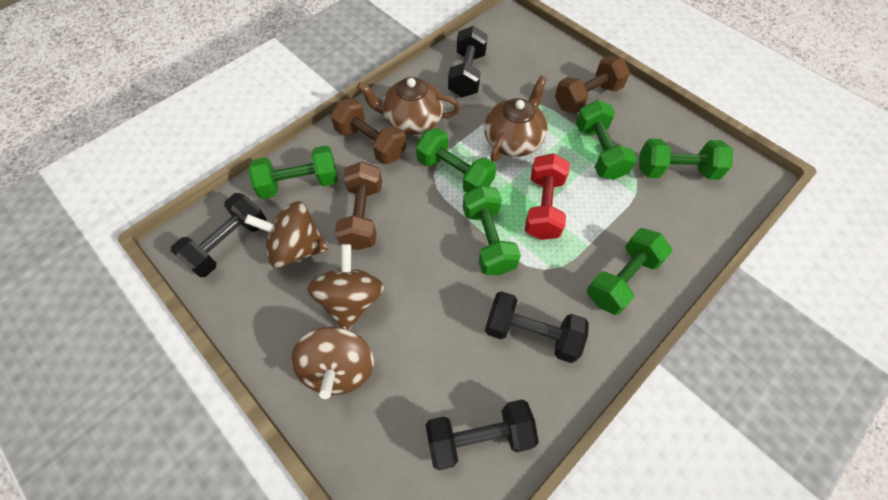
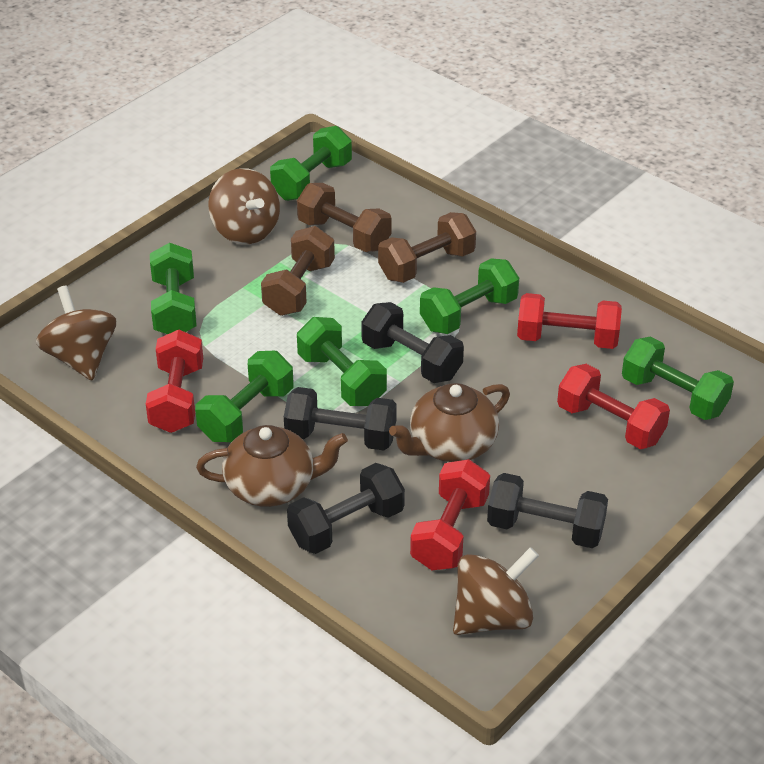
red dumbbell: 1 -> 4

